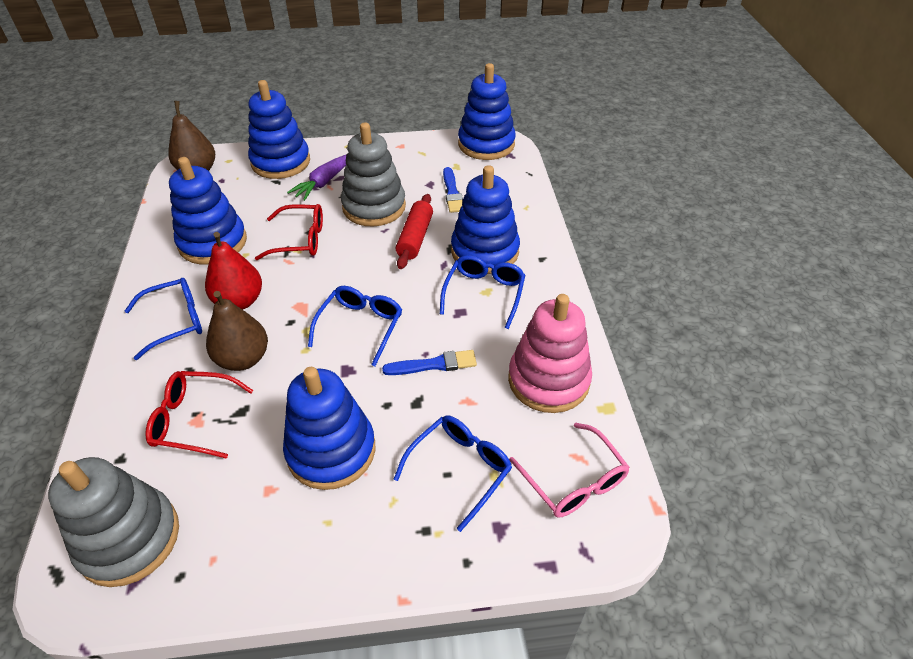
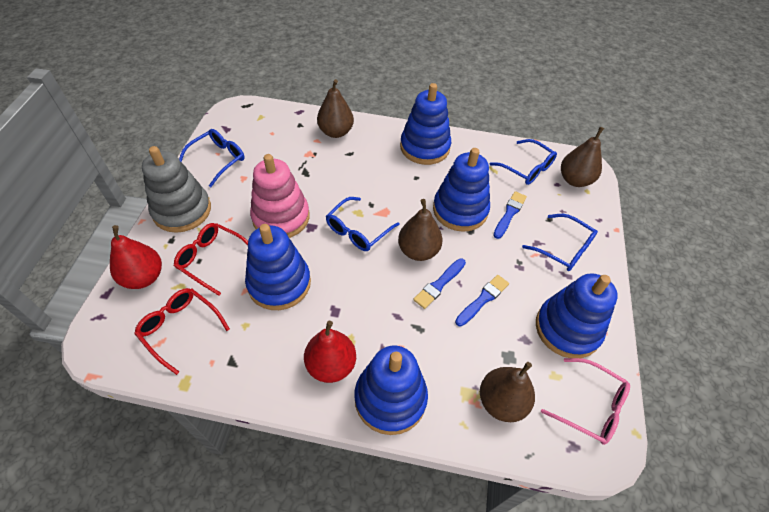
blue brush: 2 -> 3
brown pear: 2 -> 4
grey stacking toy: 2 -> 1
purple carrot: 1 -> 0
red pear: 1 -> 2
red rolling pin: 1 -> 0

